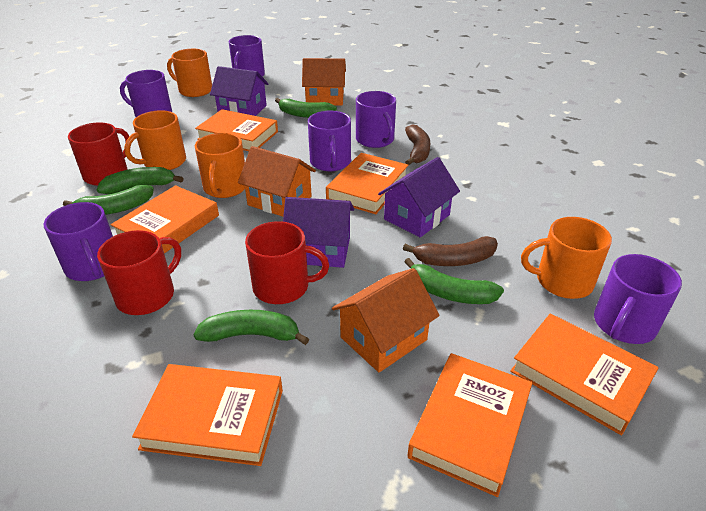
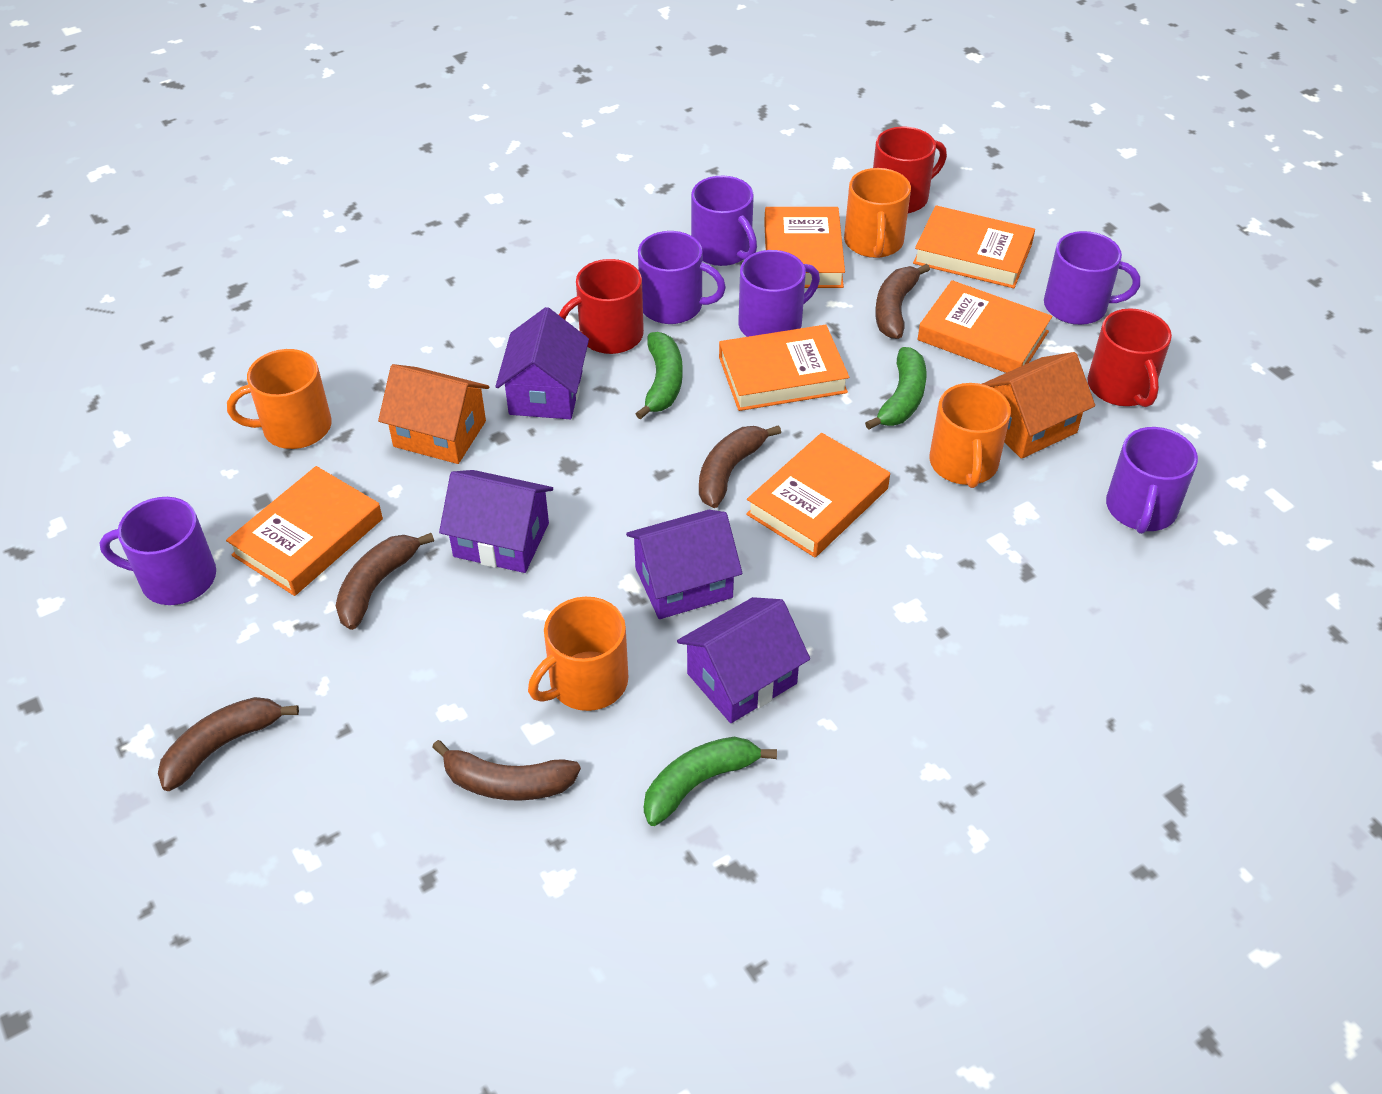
brown banana: 2 -> 5
green banana: 5 -> 3
orange house: 3 -> 2
purple house: 3 -> 4

